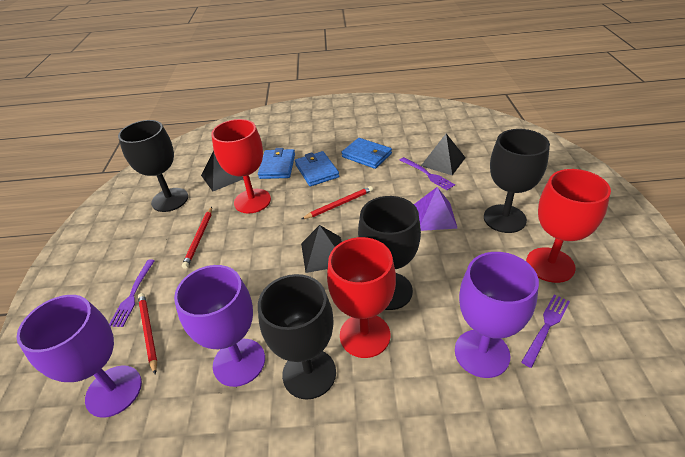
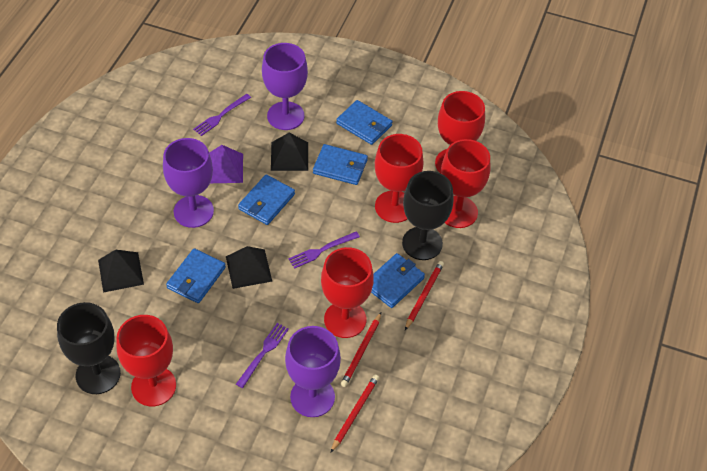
black goblet: 4 -> 2
blue wallet: 3 -> 5
red goblet: 3 -> 5

